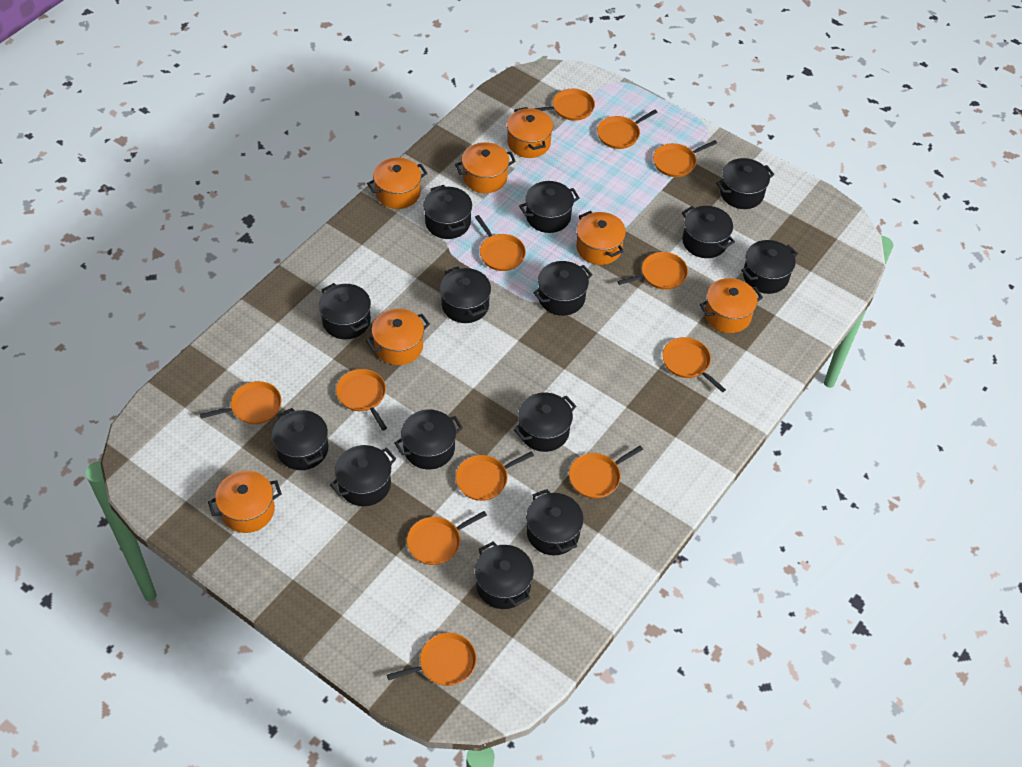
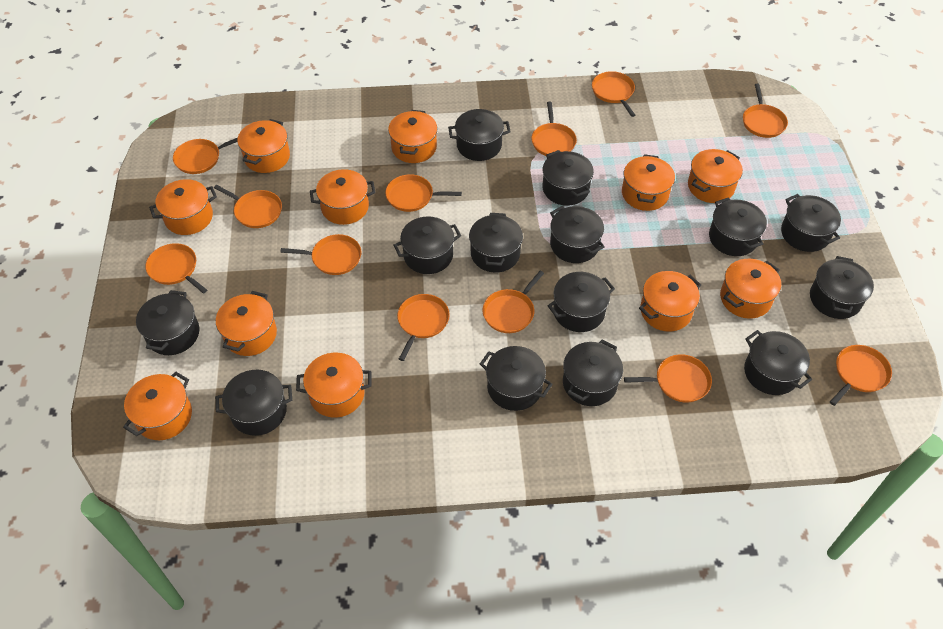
orange pot: 7 -> 11

